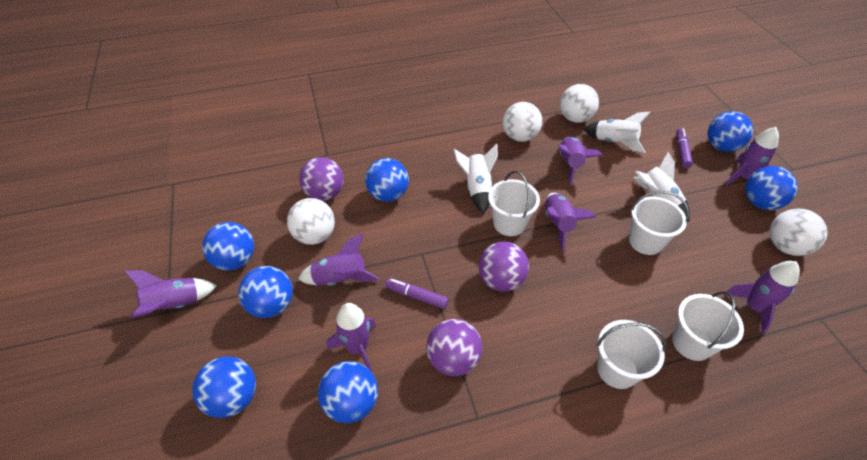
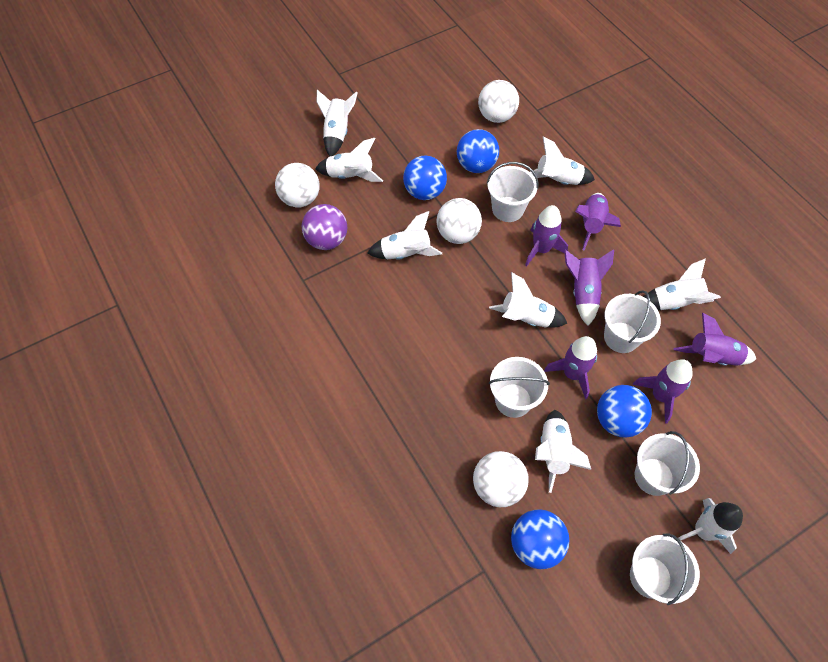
blue ball: 7 -> 4
purple ball: 3 -> 1
purple marker: 2 -> 0
purple rocket: 7 -> 6
white bucket: 4 -> 5
white rocket: 3 -> 8

